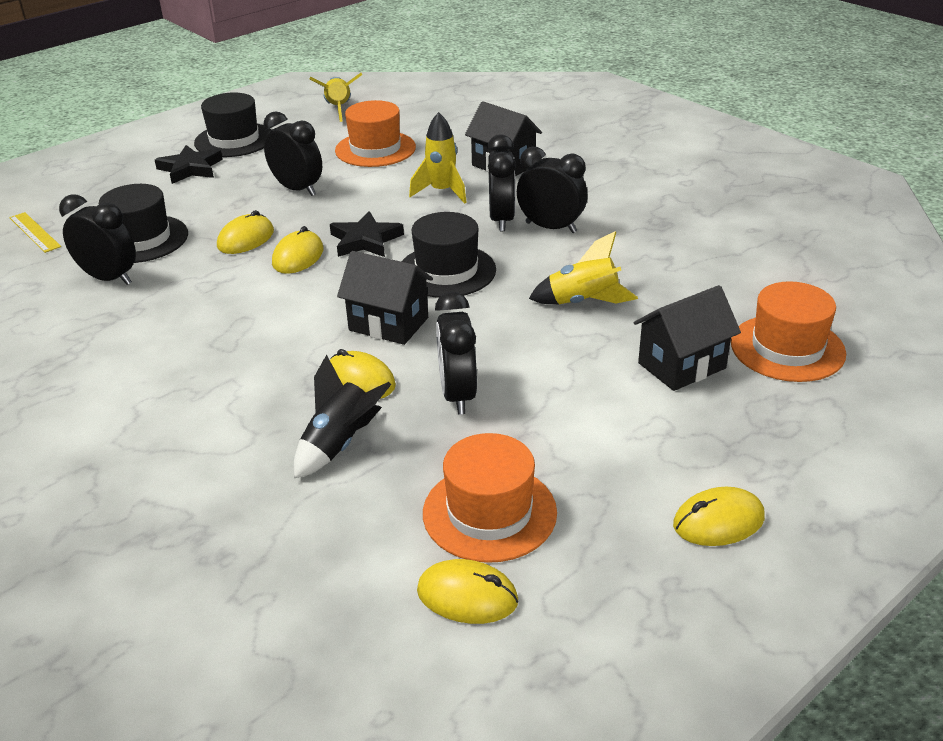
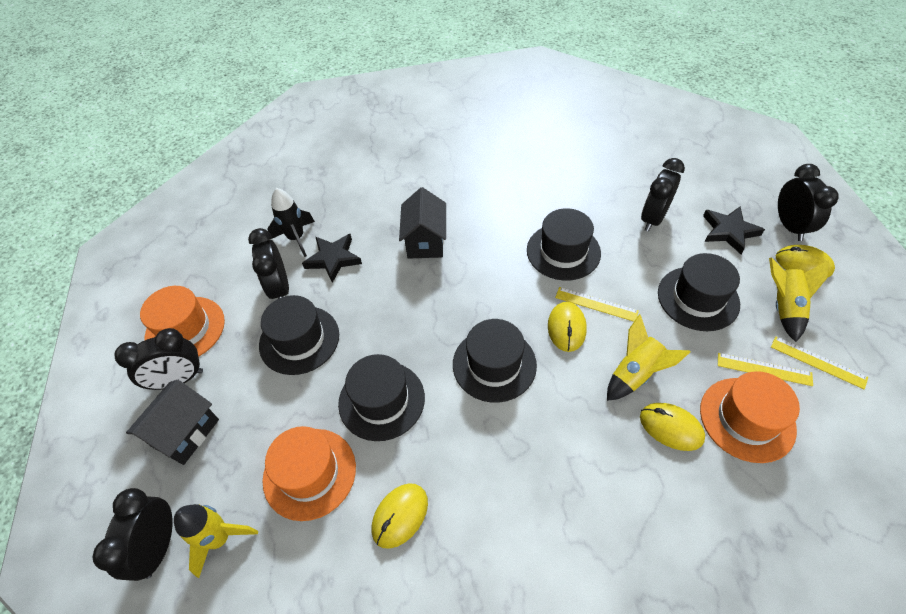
black hat: 3 -> 5
black house: 3 -> 2
yellow mouse: 5 -> 4
yellow ruler: 1 -> 3

